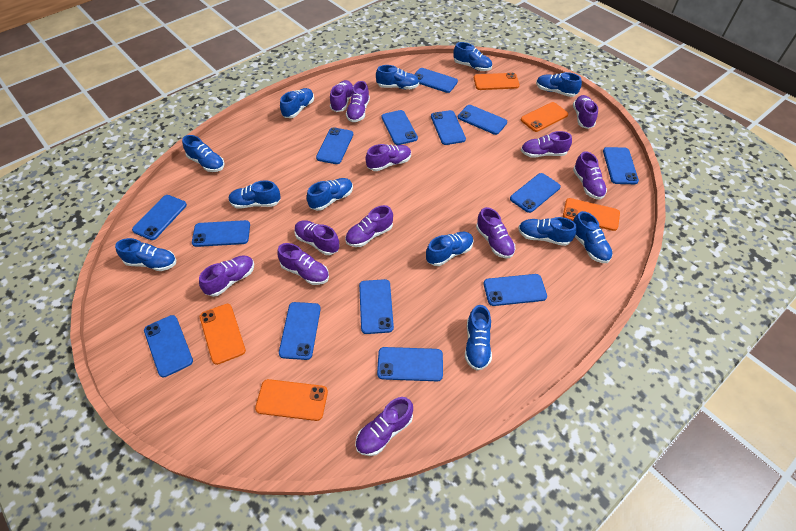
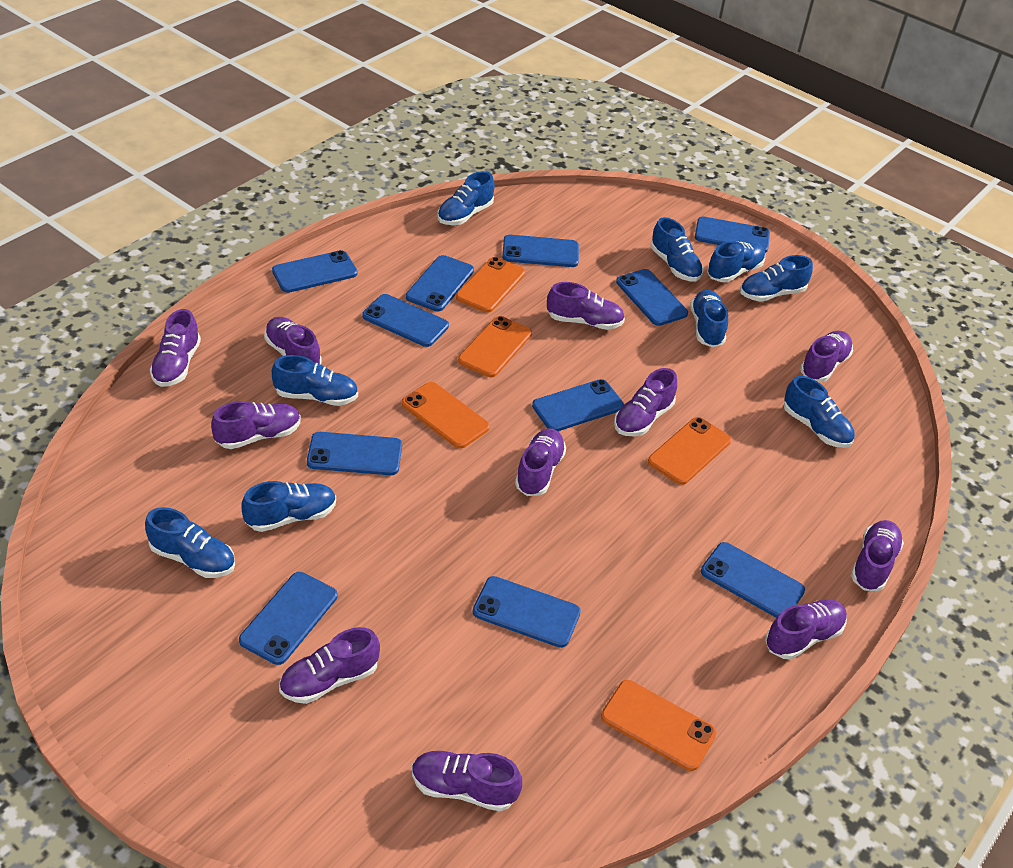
blue phone: 14 -> 11
blue shoe: 12 -> 9
purple shoe: 12 -> 11

